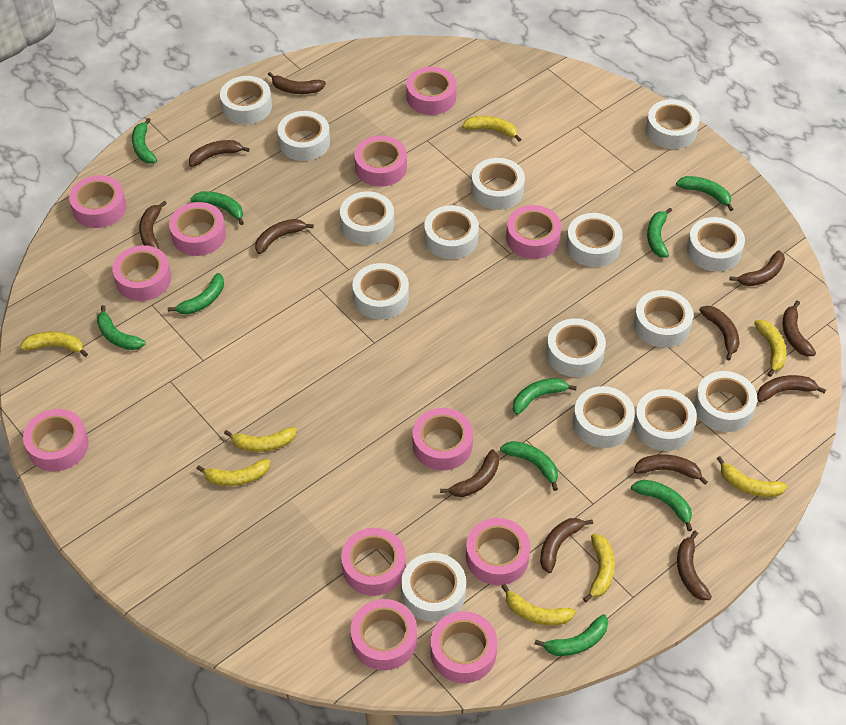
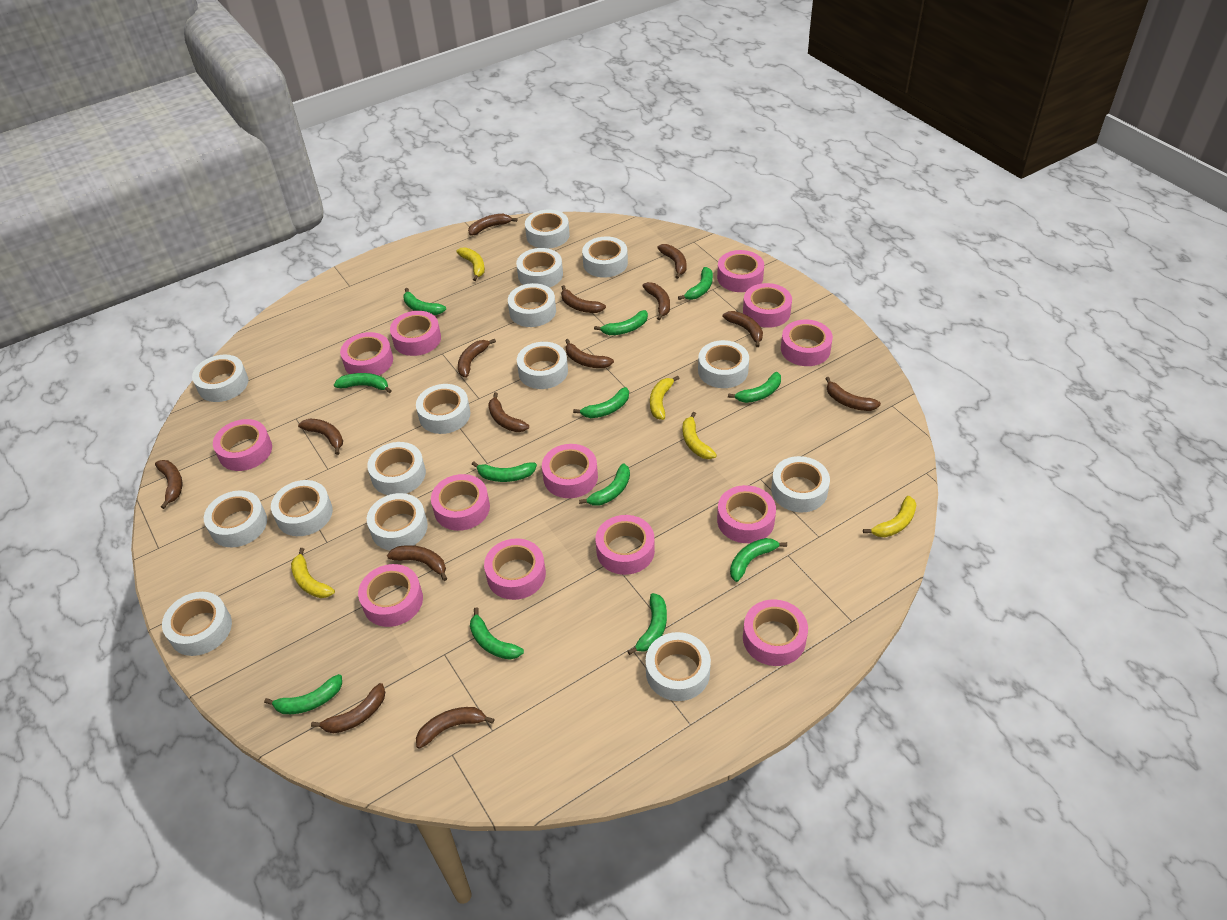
brown banana: 12 -> 14
green banana: 10 -> 12
pink tape: 12 -> 13
yellow banana: 8 -> 5

